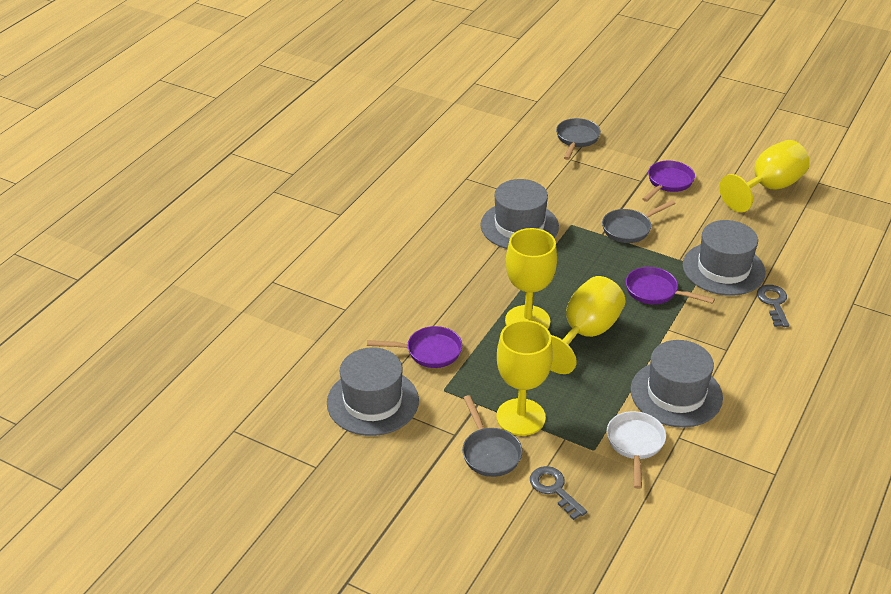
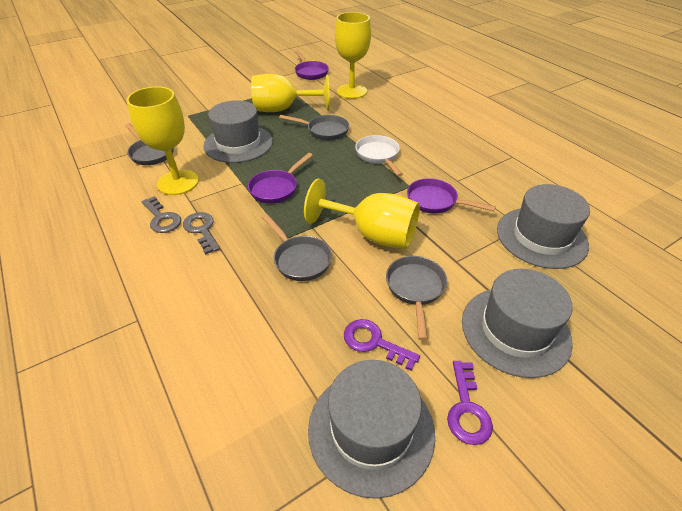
grey pan: 3 -> 4
purple key: 0 -> 2

